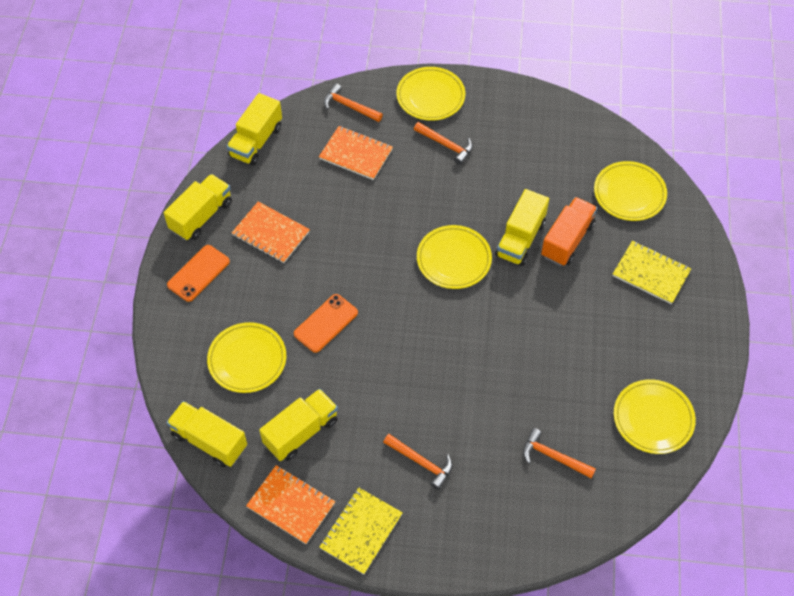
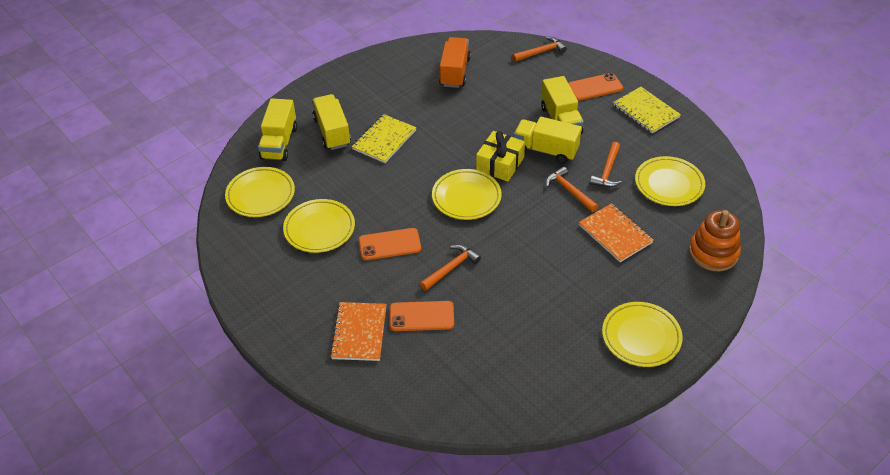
orange notebook: 3 -> 2
orange phone: 2 -> 3
orange stacking toy: 0 -> 1
yellow gift: 0 -> 1
yellow truck: 5 -> 4

